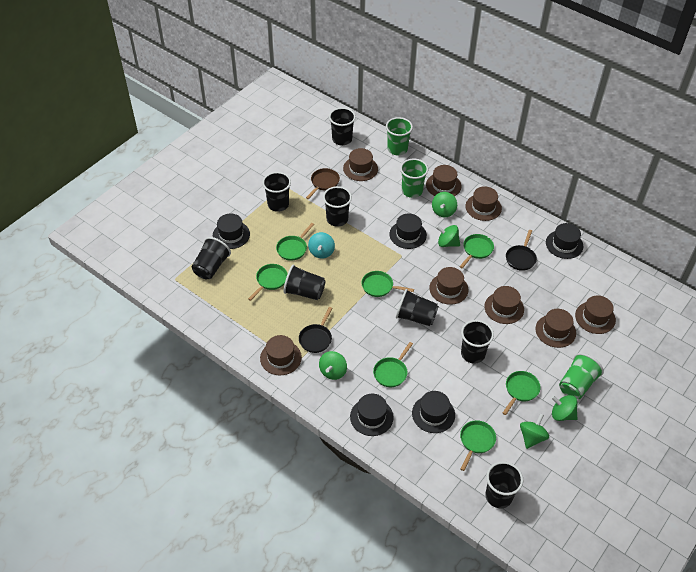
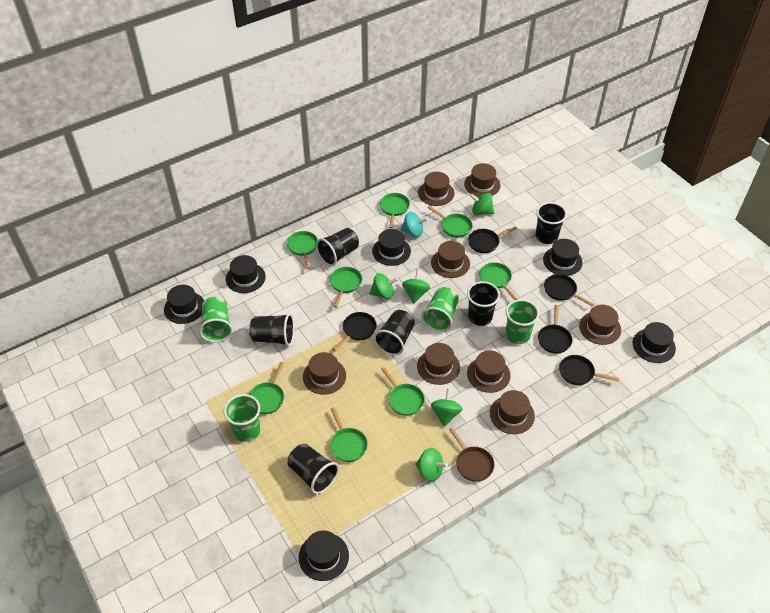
black cup: 8 -> 6
black hat: 5 -> 6
black pan: 2 -> 5
green cup: 3 -> 4
green pan: 7 -> 8

